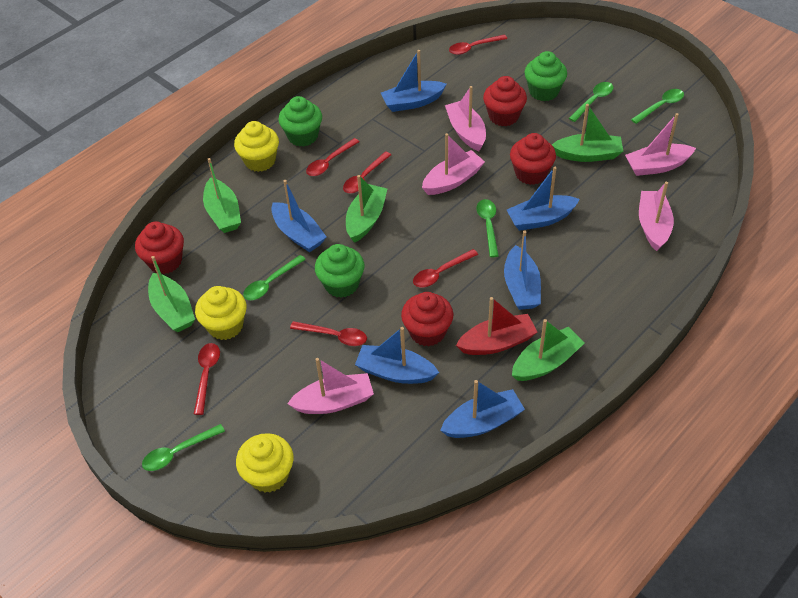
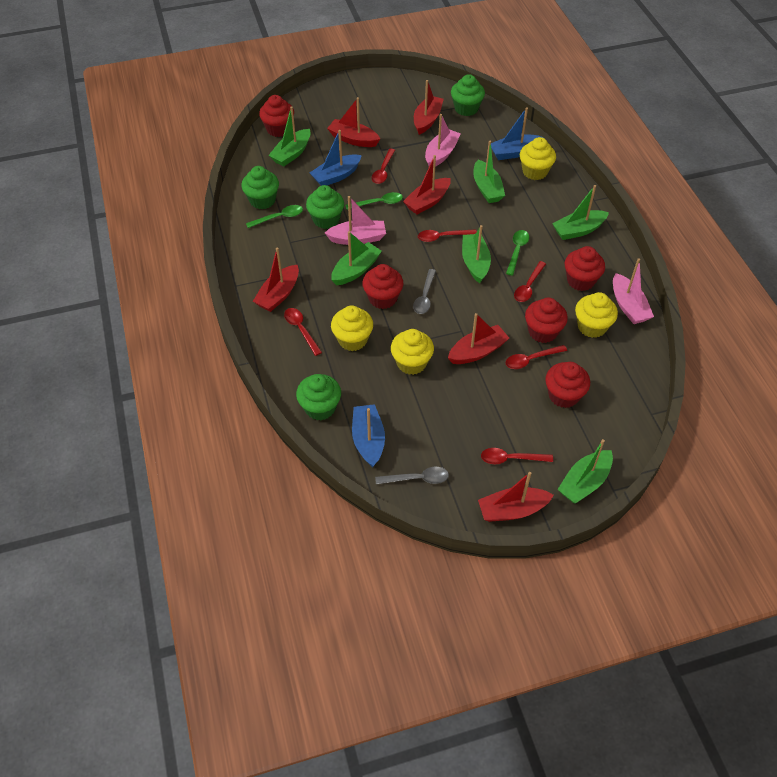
blue boat: 6 -> 3
green boat: 5 -> 6
green cupcake: 3 -> 4
green spoon: 5 -> 3
grey spoon: 0 -> 2
pink boat: 5 -> 3
red boat: 1 -> 6
red cupcake: 4 -> 5
yellow cupcake: 3 -> 4

